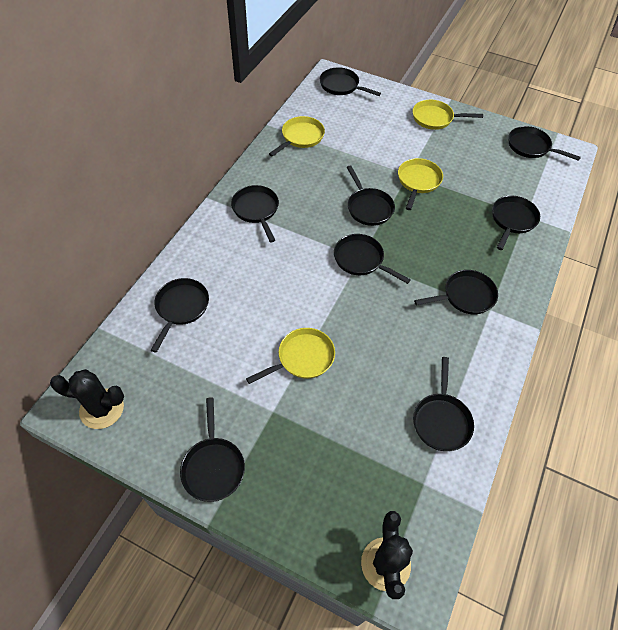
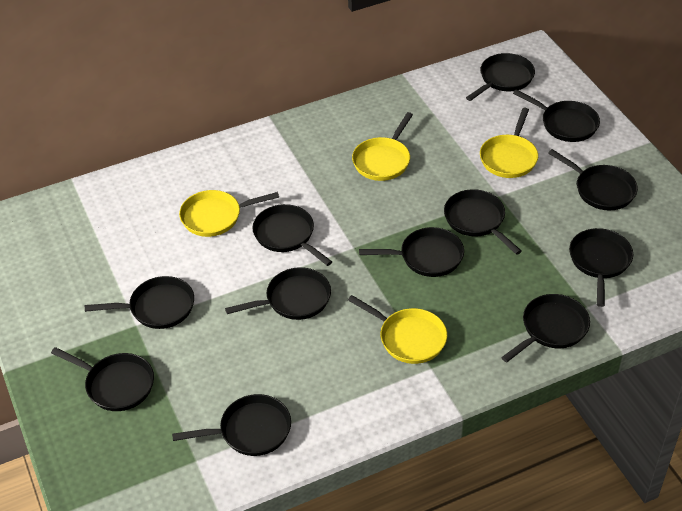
black cactus: 2 -> 0
black pan: 10 -> 12

